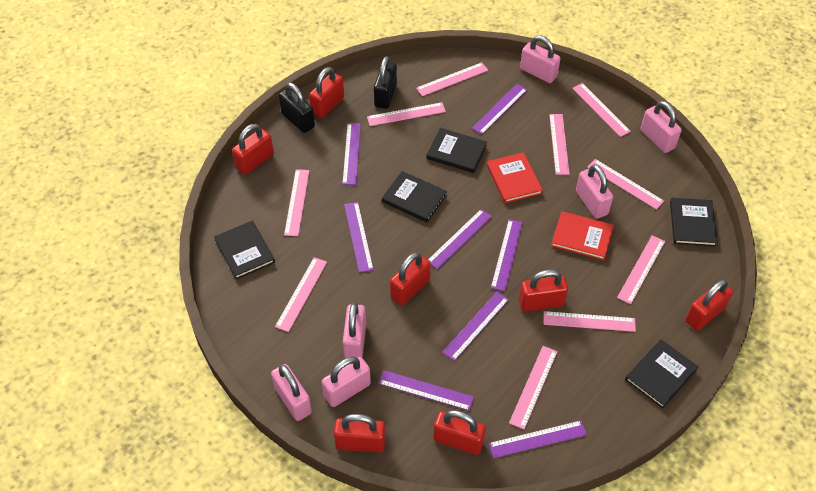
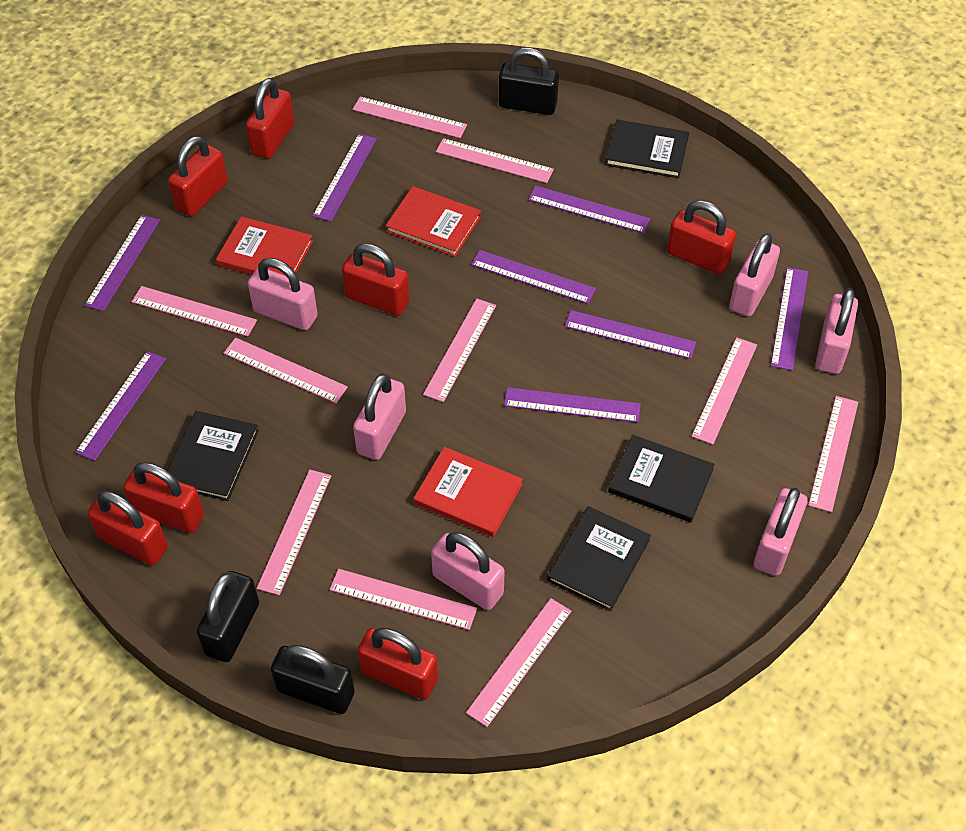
black book: 5 -> 4
black padlock: 2 -> 3
red book: 2 -> 3

